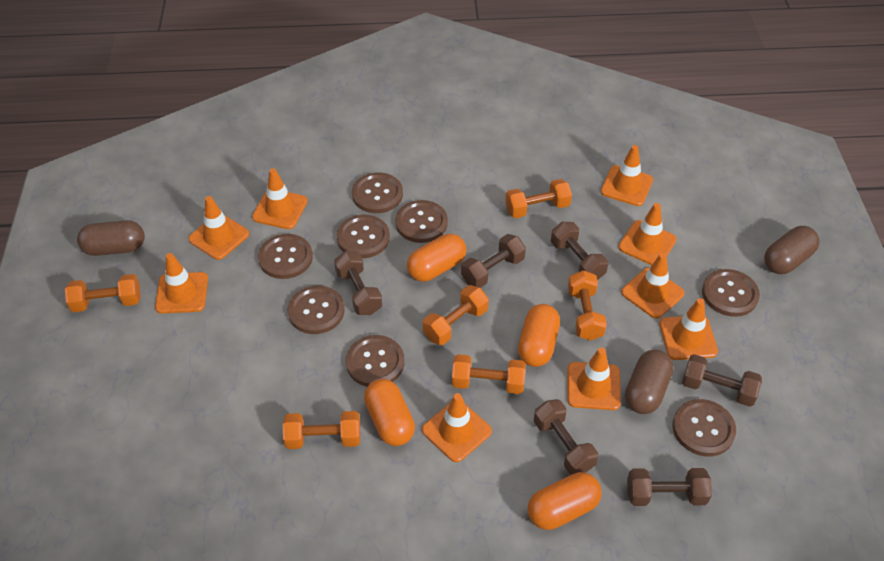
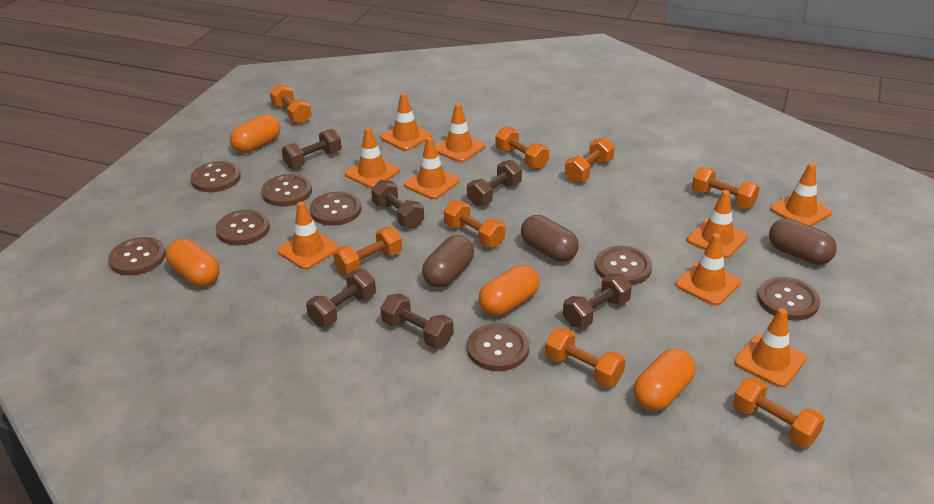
orange dumbbell: 6 -> 8

